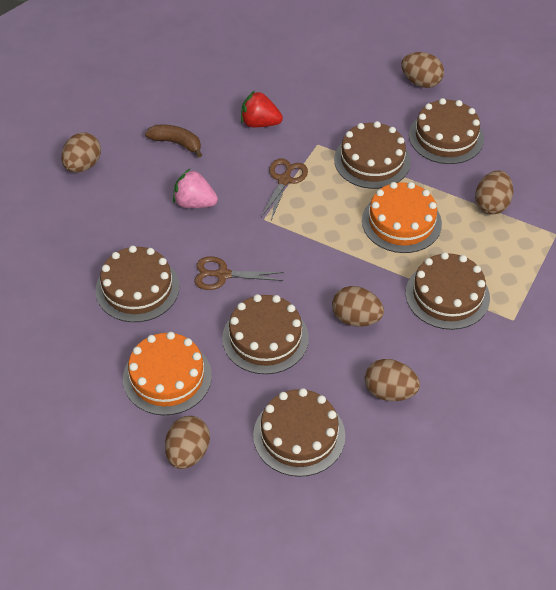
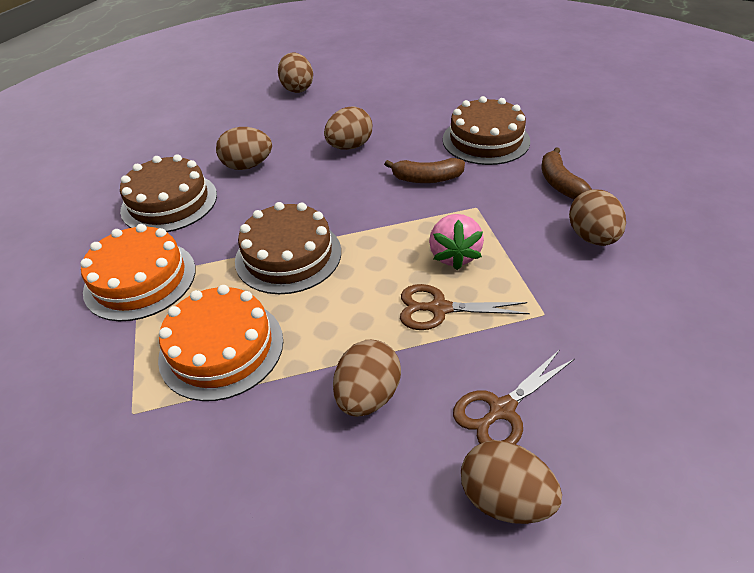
brown banana: 1 -> 2
brown cake: 6 -> 3
red strawberry: 1 -> 0

